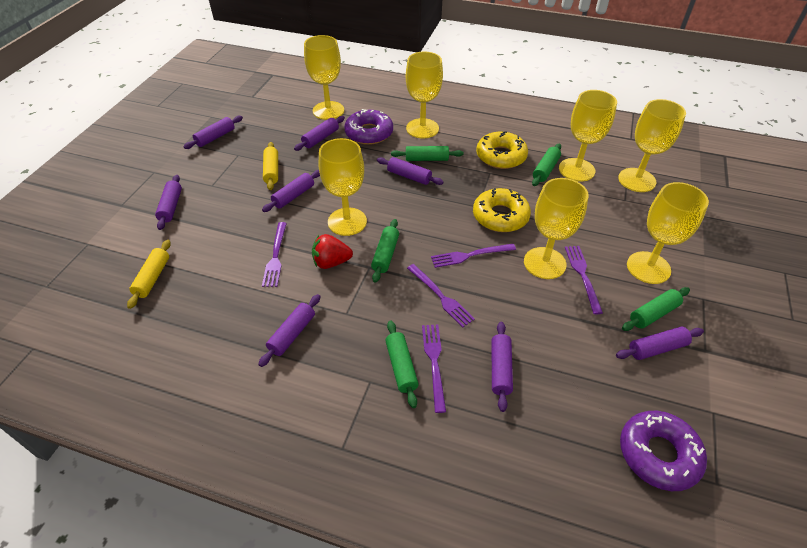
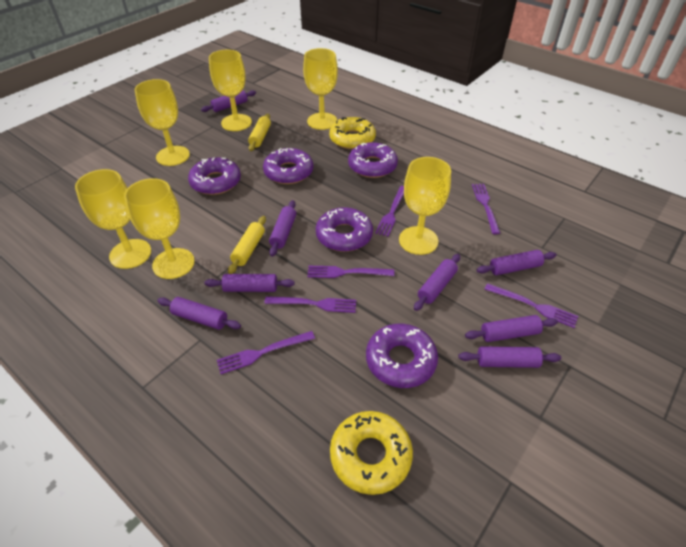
green rolling pin: 5 -> 0
purple donut: 2 -> 5
purple fork: 5 -> 6
red strawberry: 1 -> 0
yellow goblet: 7 -> 6

